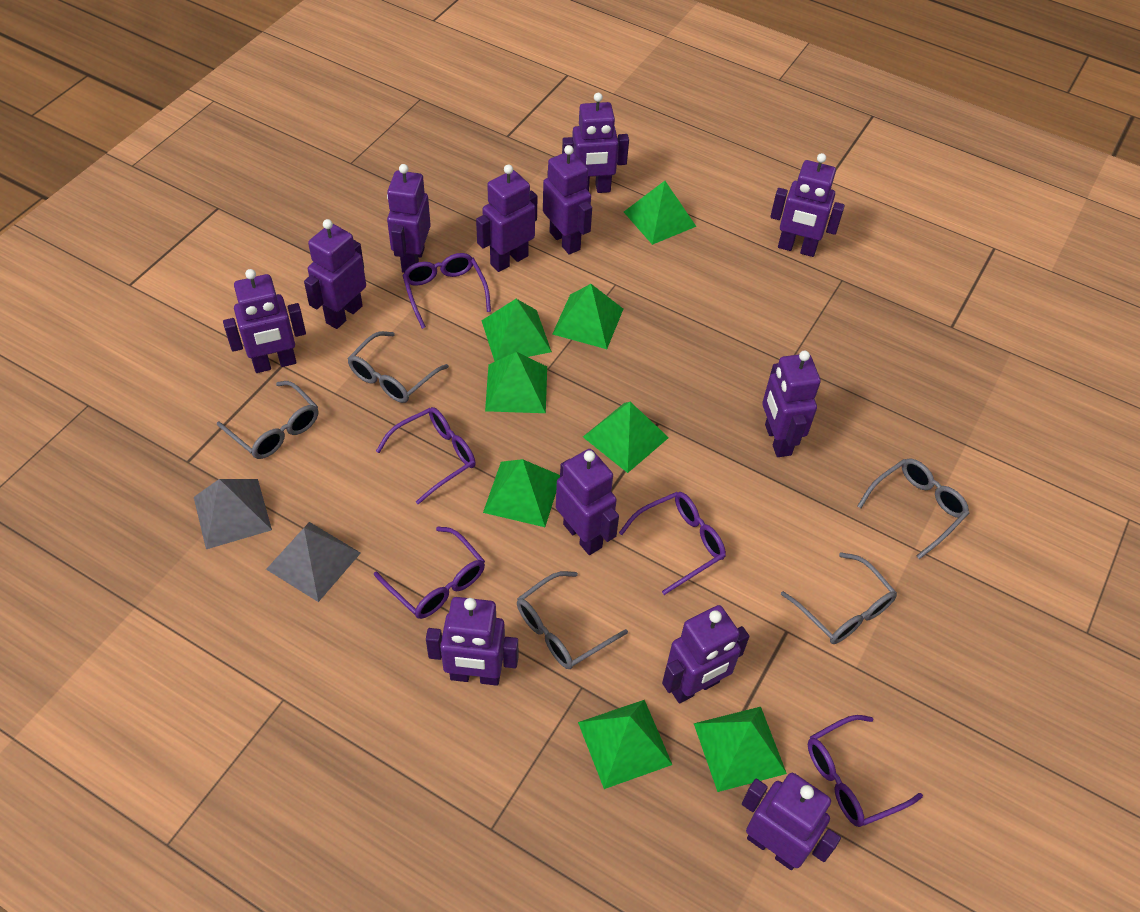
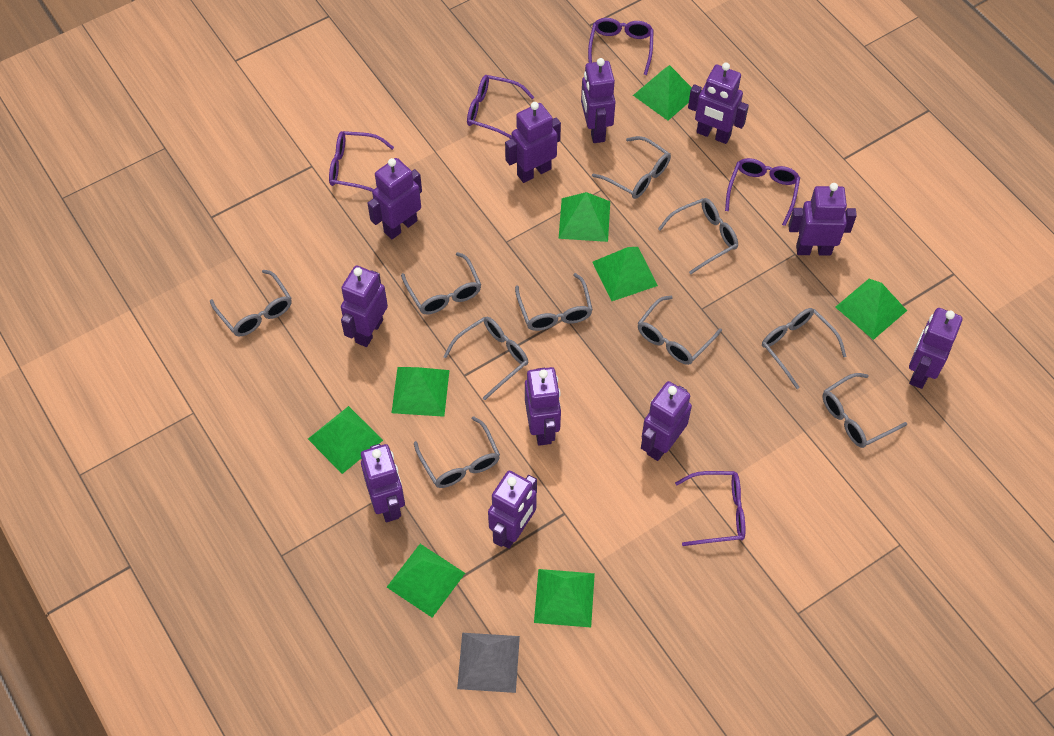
grey glasses: 5 -> 10
grey pyramid: 2 -> 1
purple robot: 12 -> 11

